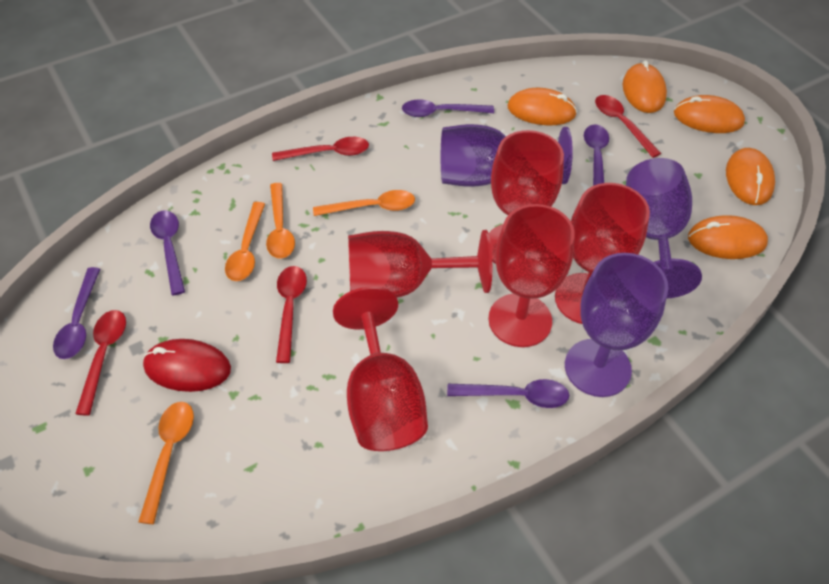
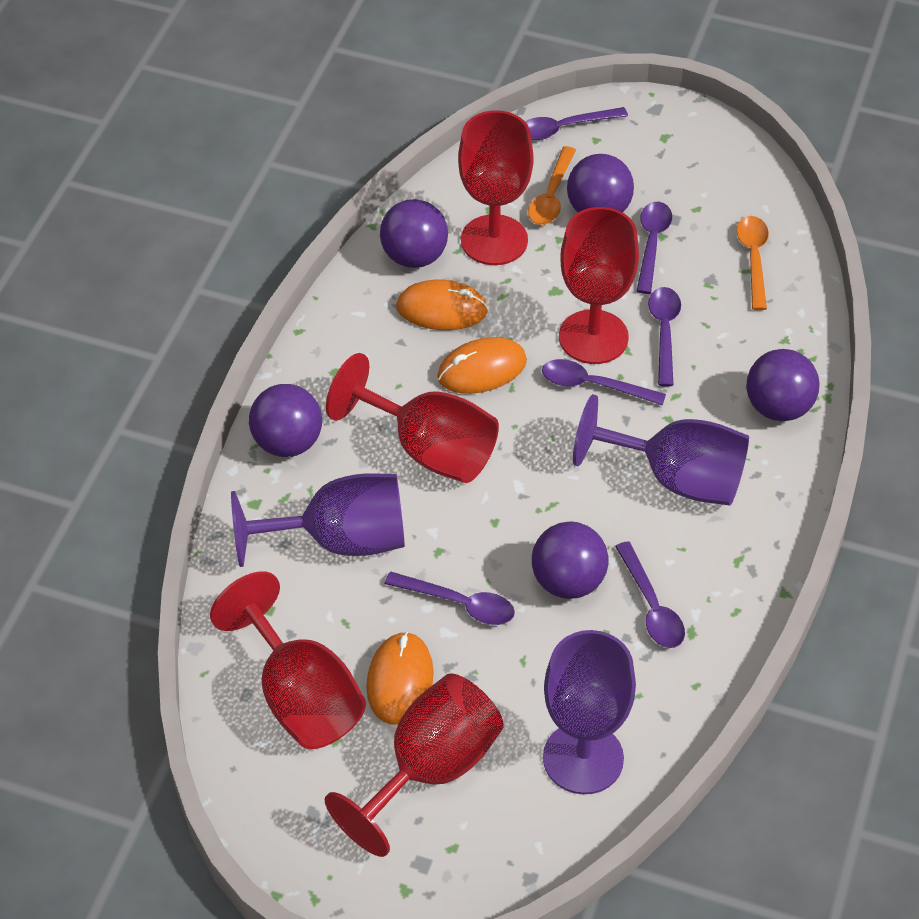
orange mouse: 5 -> 3
orange spoon: 4 -> 2
purple ball: 0 -> 5
purple spoon: 5 -> 6
red mouse: 1 -> 0
red spoon: 4 -> 0

